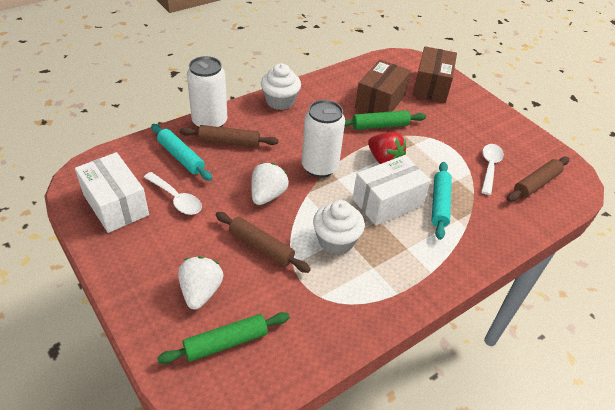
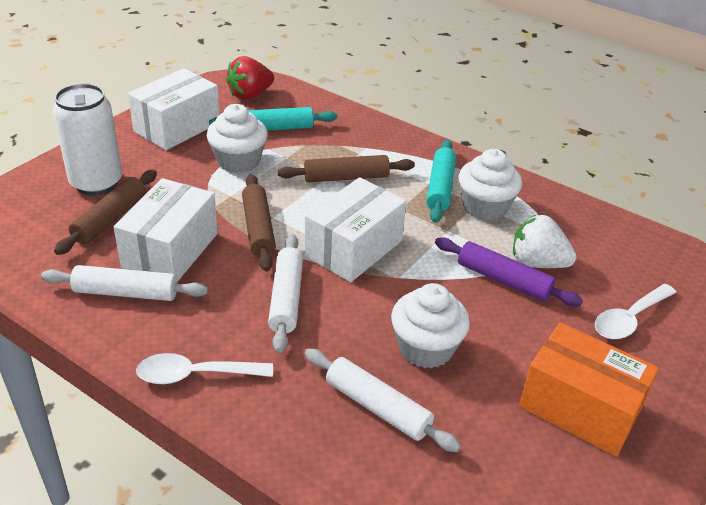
brown box: 2 -> 0
green rolling pin: 2 -> 0
orange box: 0 -> 1
purple rolling pin: 0 -> 1
white box: 2 -> 3
white can: 2 -> 1
white cupcake: 2 -> 3
white rolling pin: 0 -> 3
white strawberry: 2 -> 1

